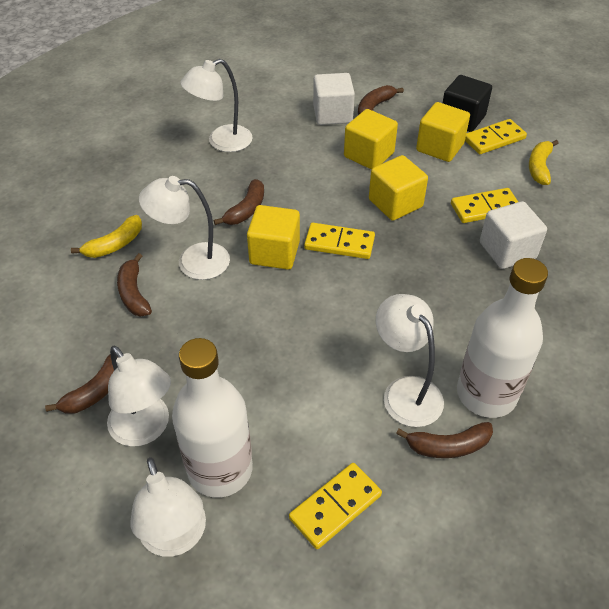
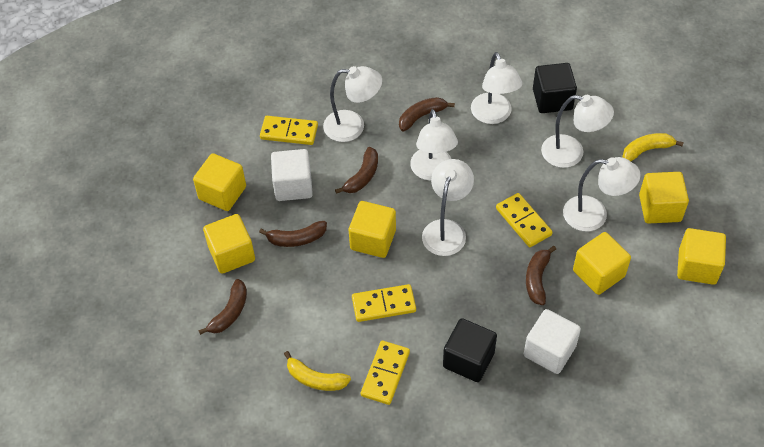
black cube: 1 -> 2
white bottle: 2 -> 0
white lamp: 5 -> 6
yellow cube: 4 -> 6

